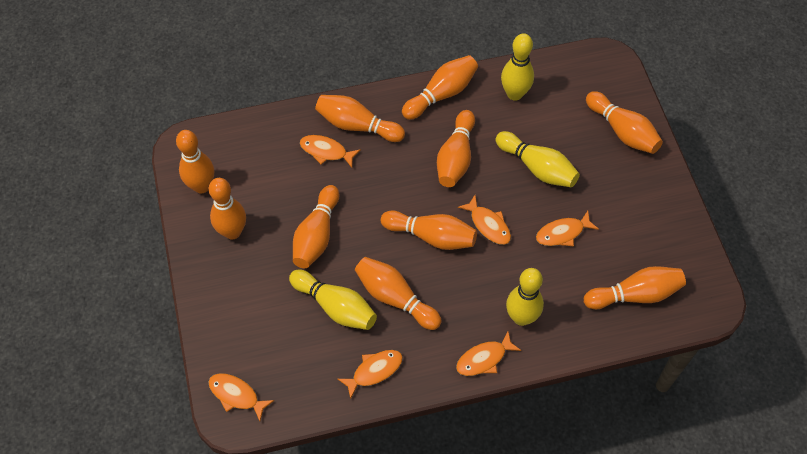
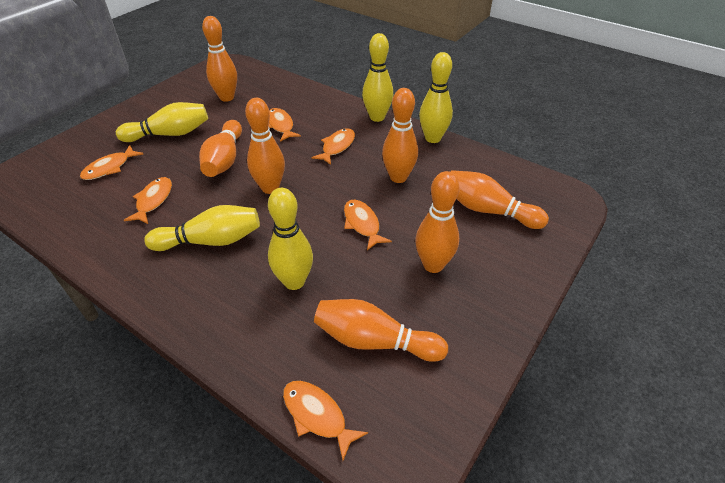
orange bowling pin: 10 -> 7
yellow bowling pin: 4 -> 5

